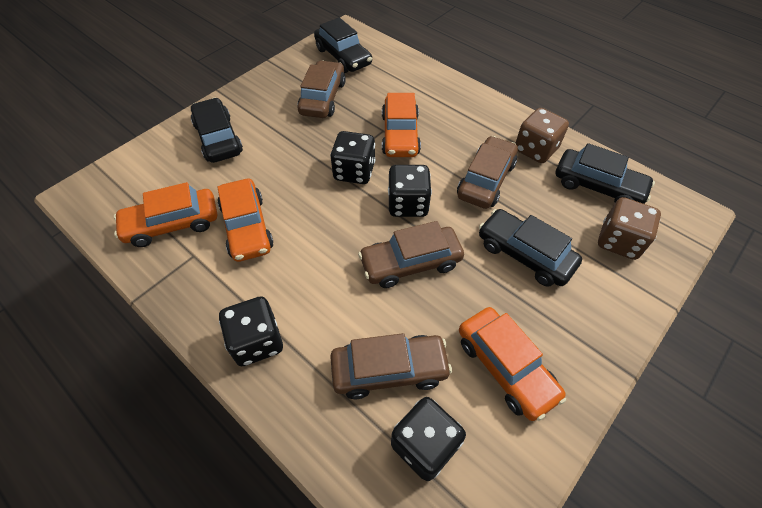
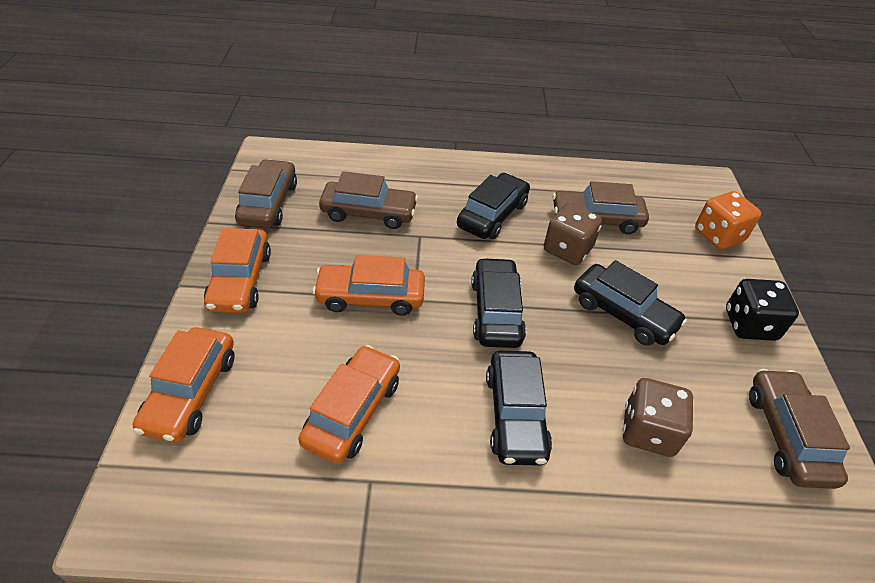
black dice: 4 -> 1
orange dice: 0 -> 1

